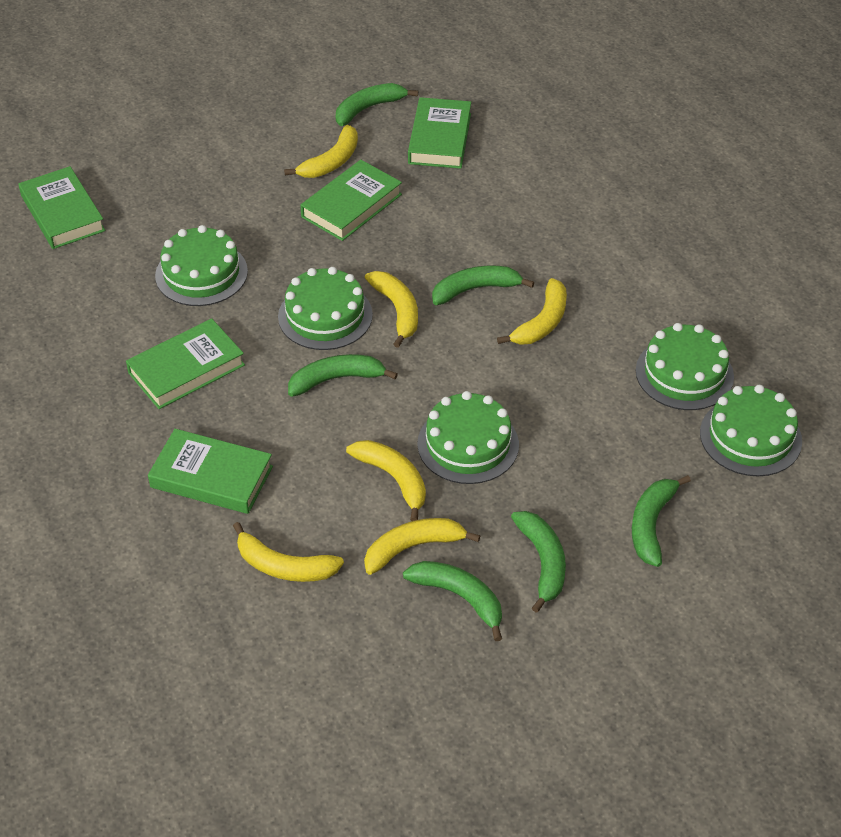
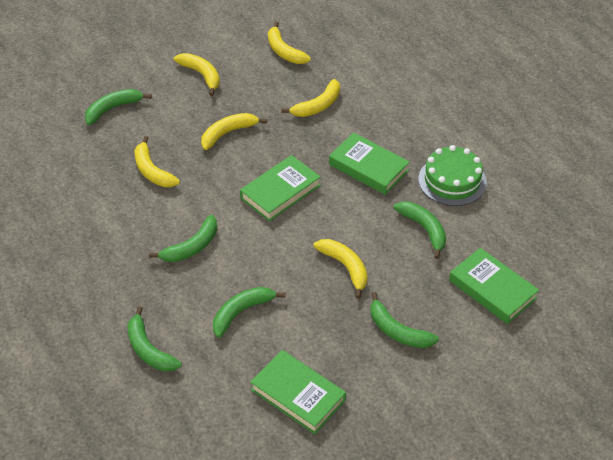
green book: 5 -> 4
green cake: 5 -> 1

